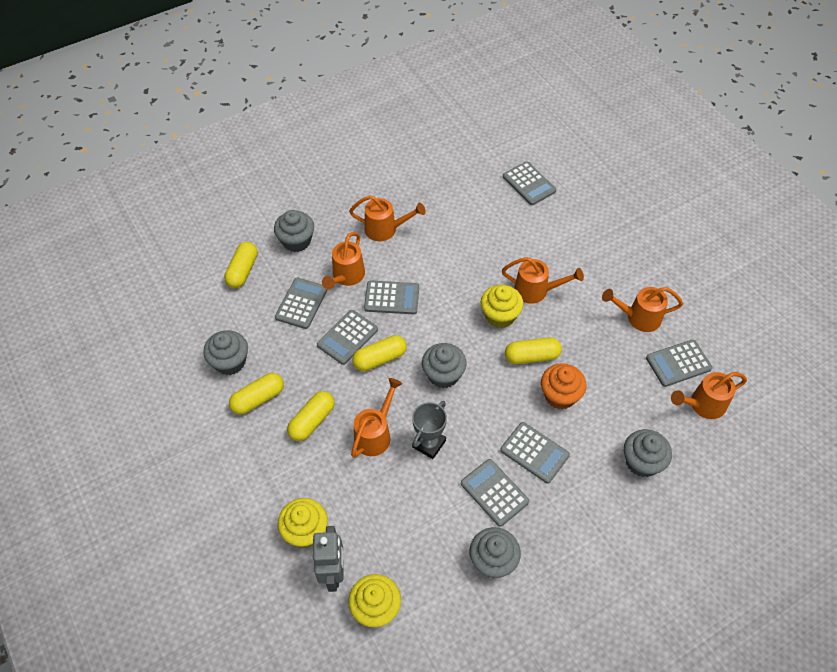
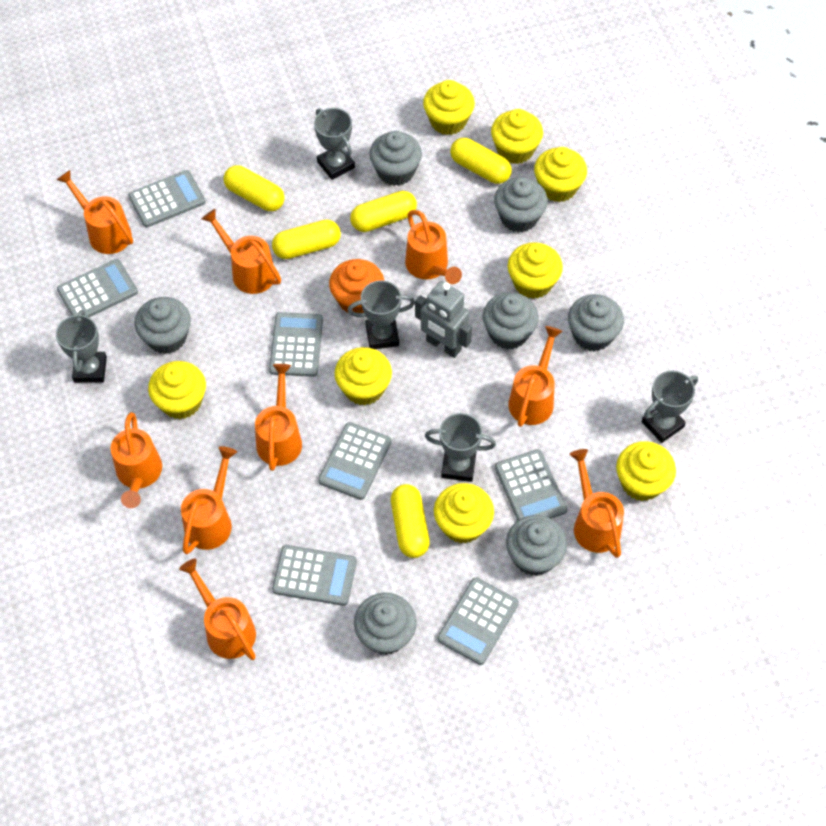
grey cupcake: 5 -> 7
grey trophy: 1 -> 5
orange watering can: 6 -> 9
yellow cupcake: 3 -> 8

